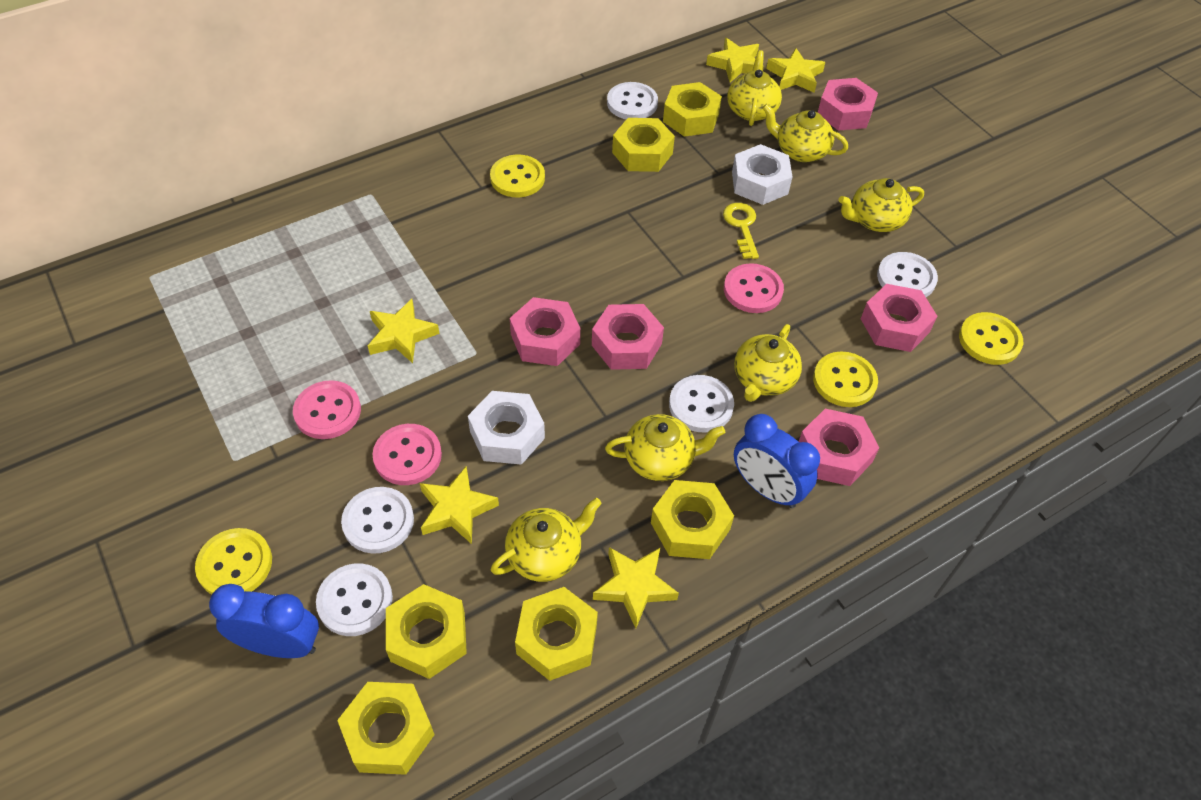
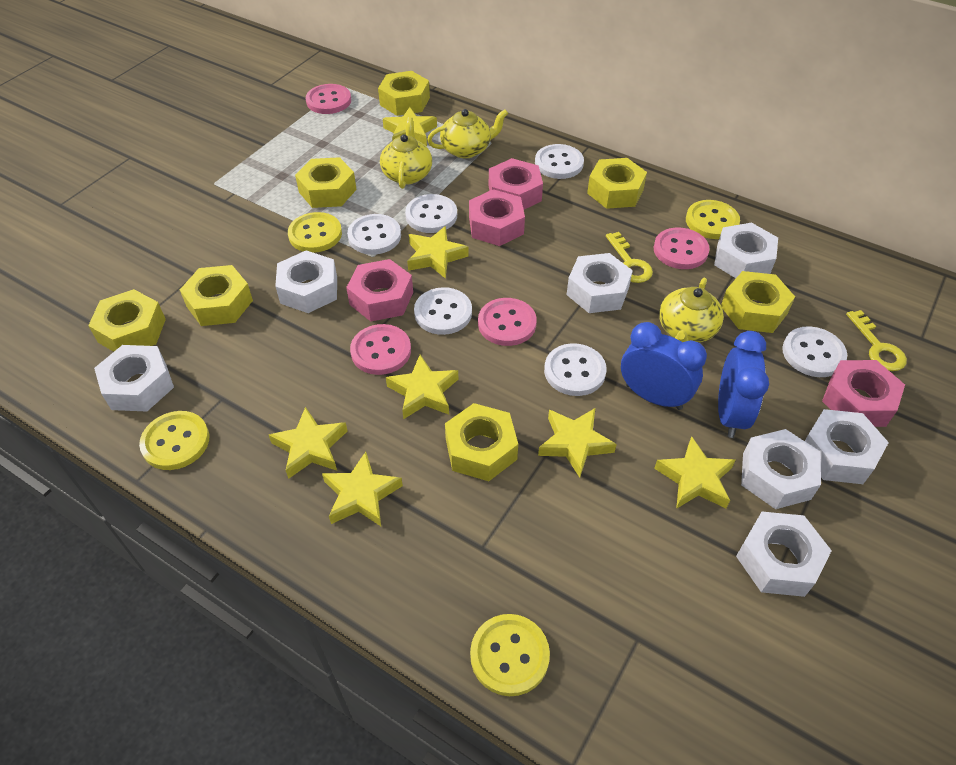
pink button: 3 -> 4
pink nut: 5 -> 4
white button: 5 -> 6
white nut: 2 -> 7
yellow key: 1 -> 2
yellow nut: 6 -> 7
yellow star: 5 -> 7
yellow teapot: 6 -> 3

